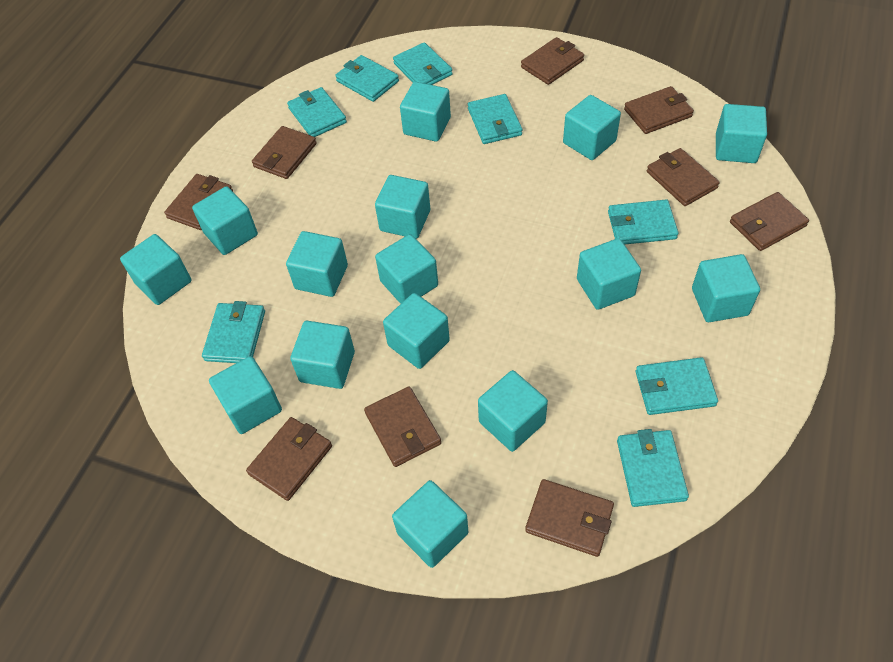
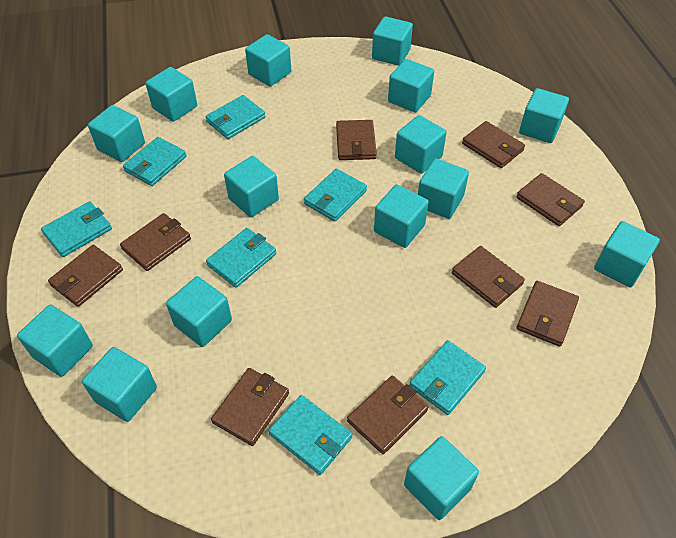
turquoise wallet: 8 -> 7

